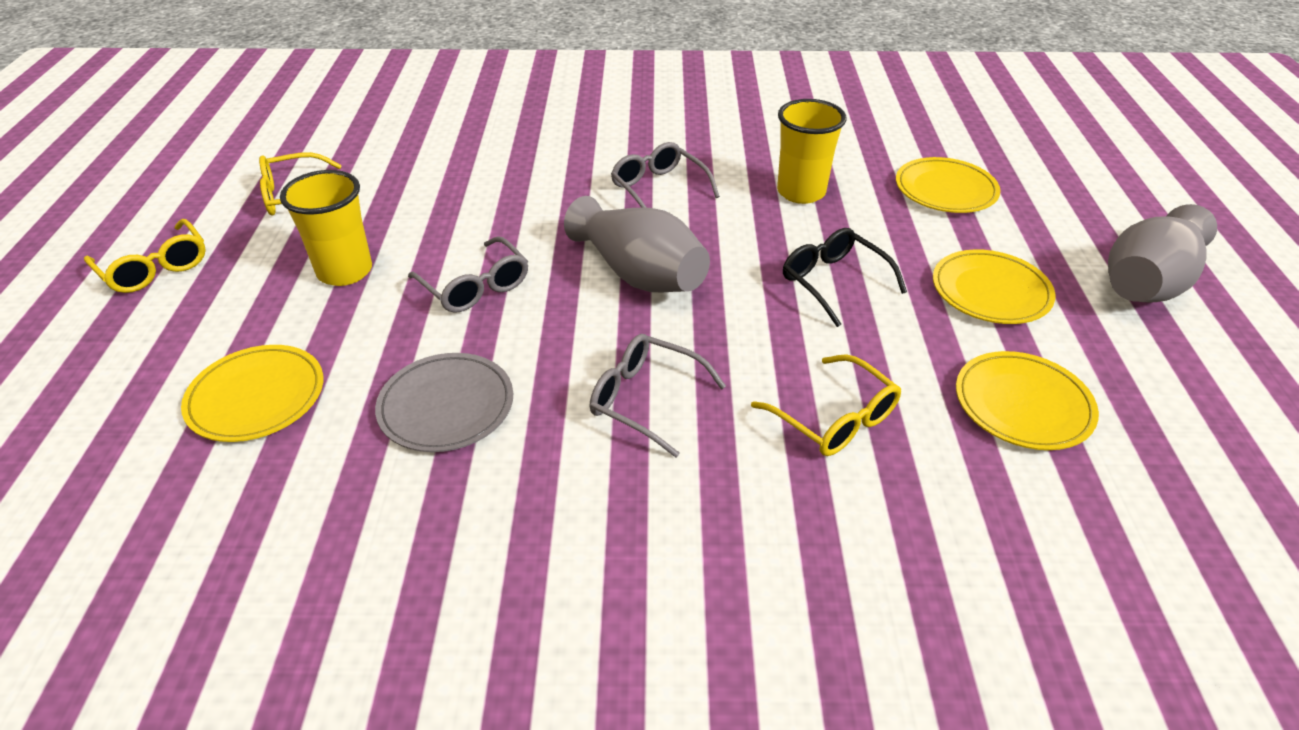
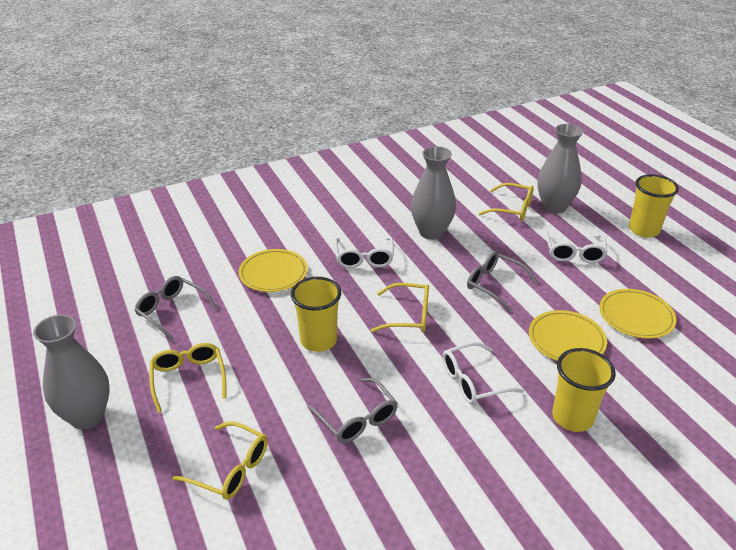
black glasses: 1 -> 0
grey plate: 1 -> 0
grey vase: 2 -> 3
white glasses: 0 -> 3
yellow cup: 2 -> 3
yellow glasses: 3 -> 4
yellow plate: 4 -> 3

